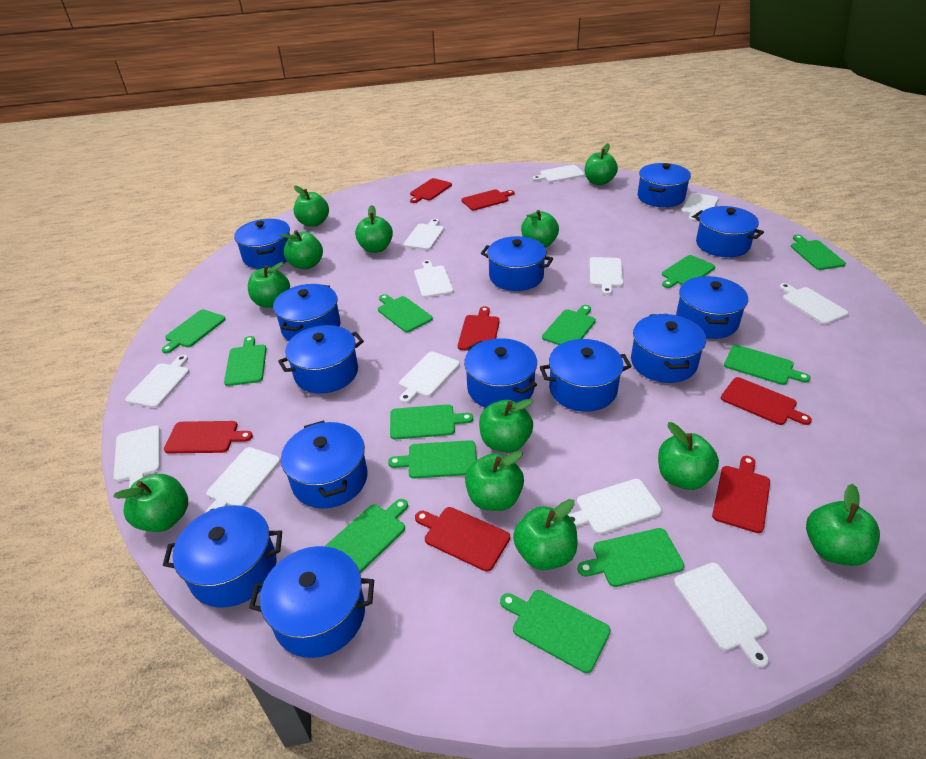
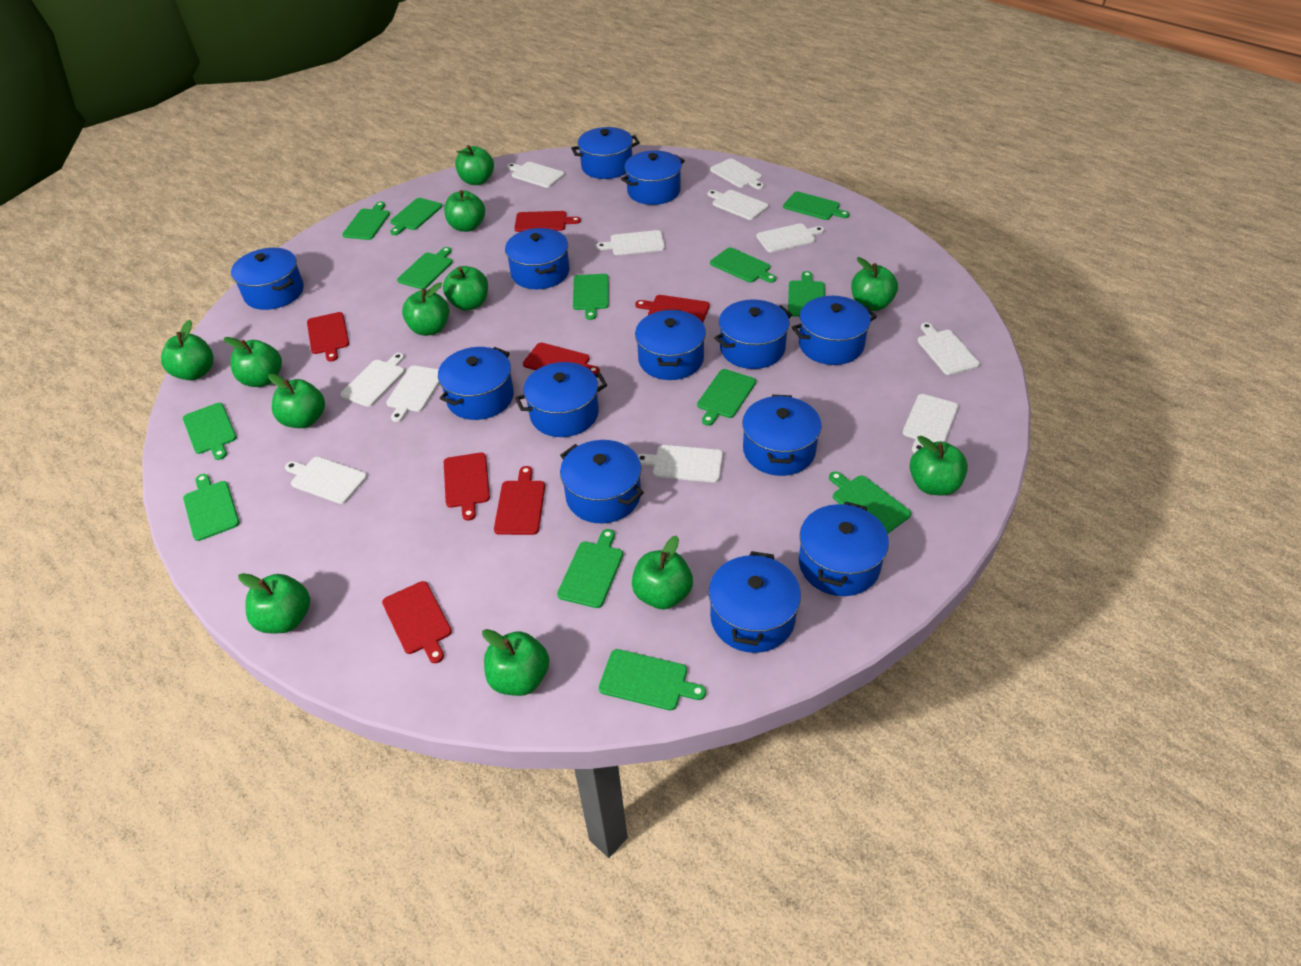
green cutting board: 12 -> 13
white cutting board: 12 -> 11

